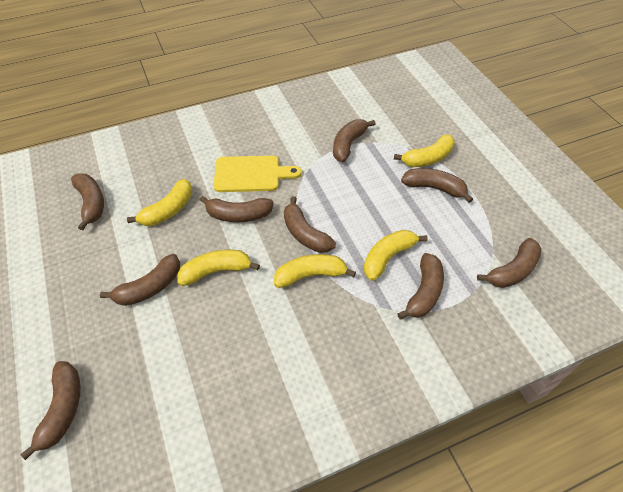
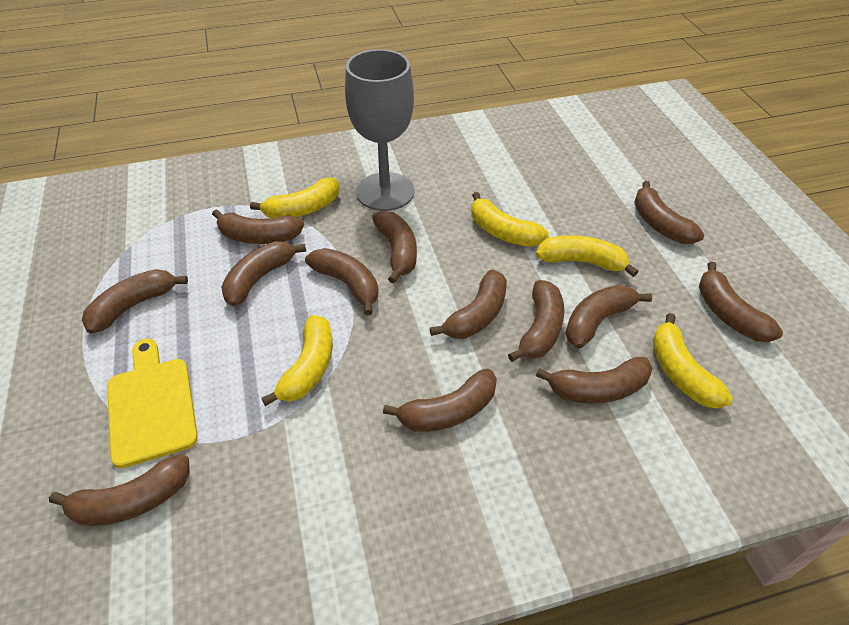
brown banana: 9 -> 13
grey goblet: 0 -> 1

